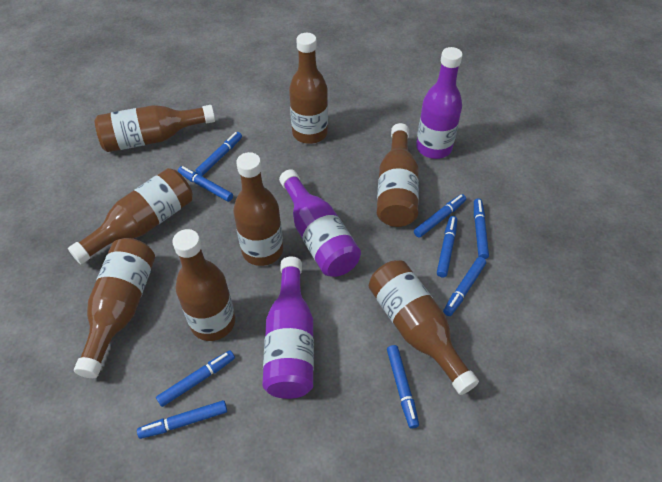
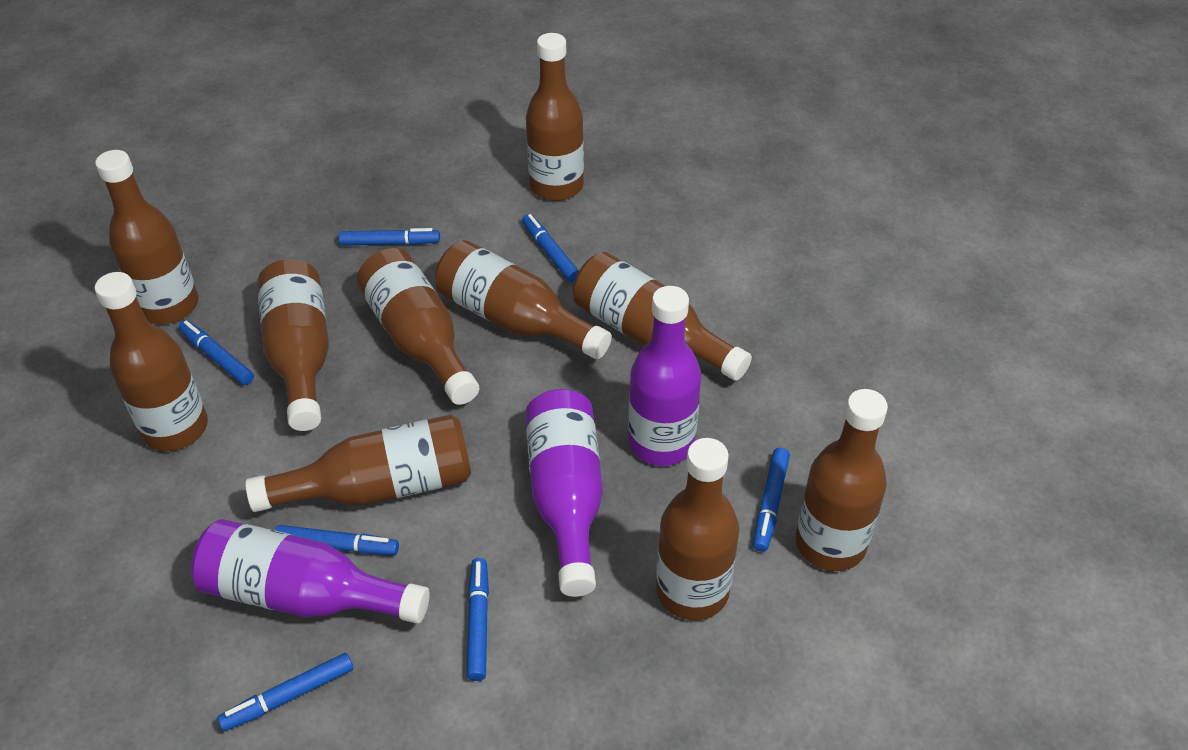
blue marker: 9 -> 7
brown bottle: 8 -> 10

